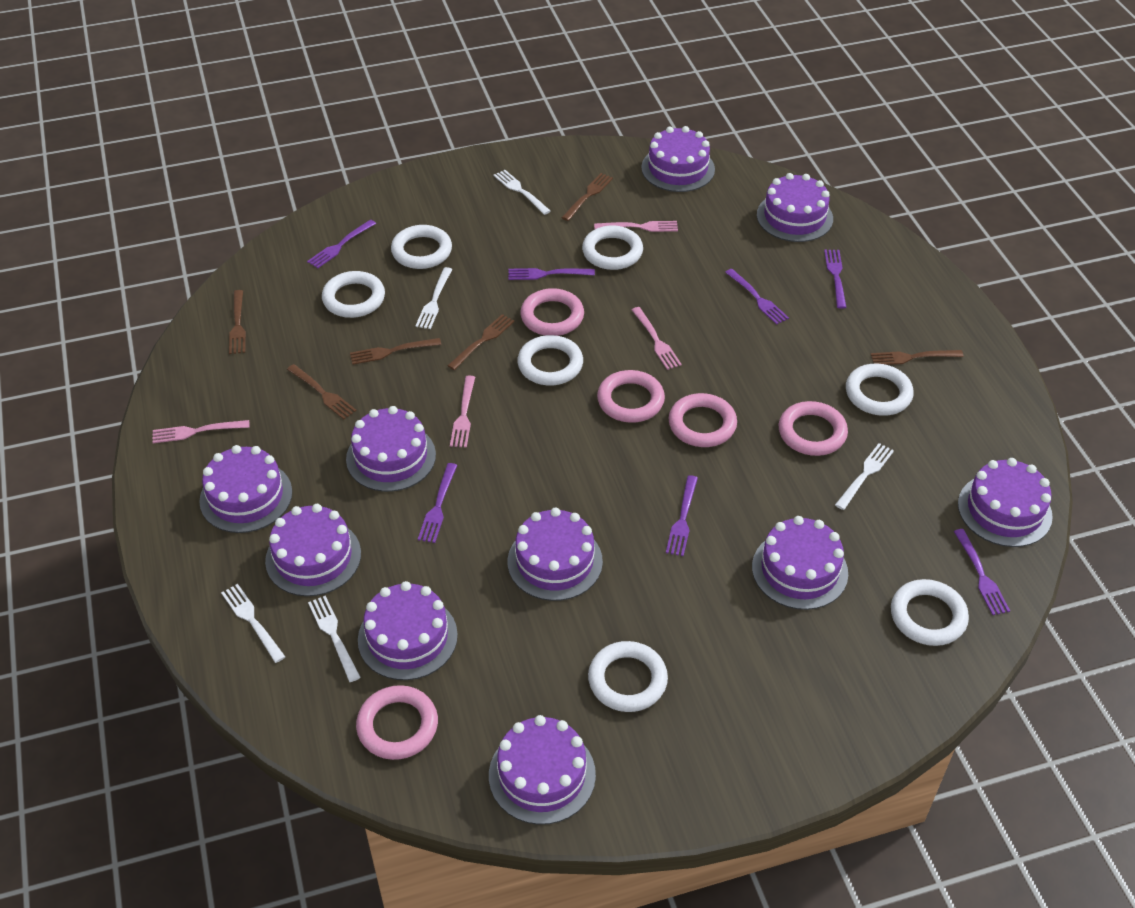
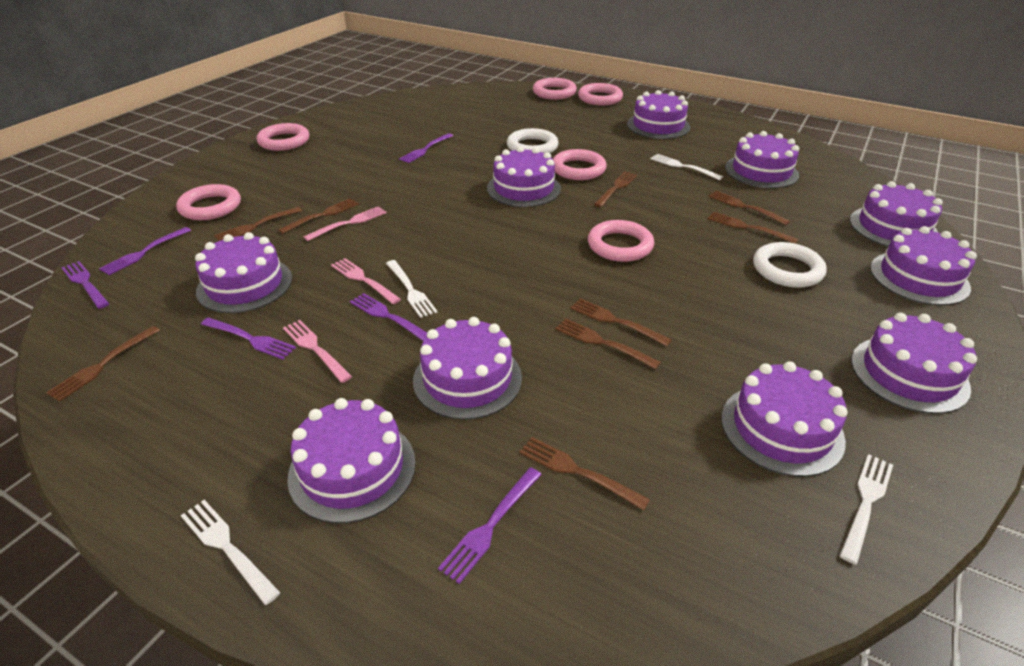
brown fork: 6 -> 9
pink fork: 4 -> 3
pink ring: 5 -> 6
purple fork: 7 -> 6
white fork: 5 -> 4
white ring: 7 -> 2

